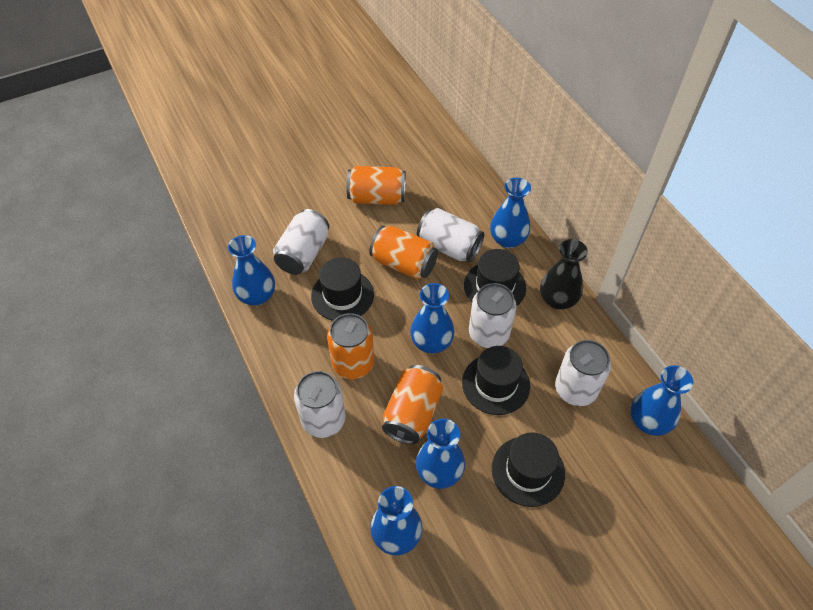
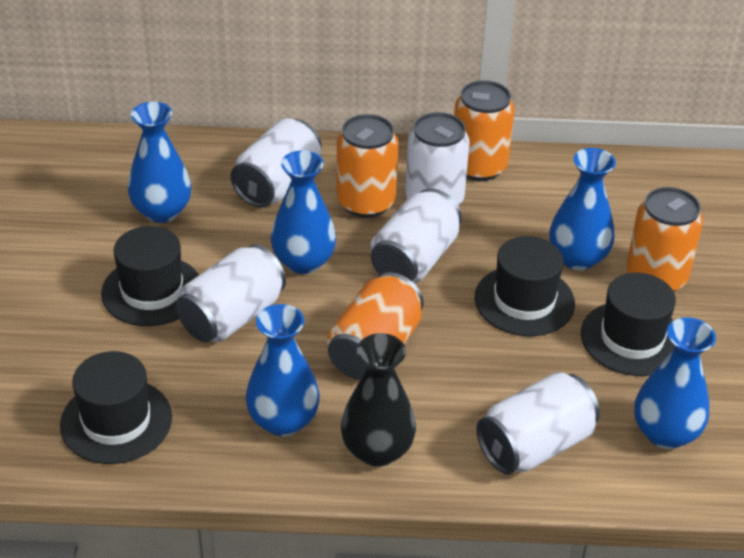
blue vase: 6 -> 5

